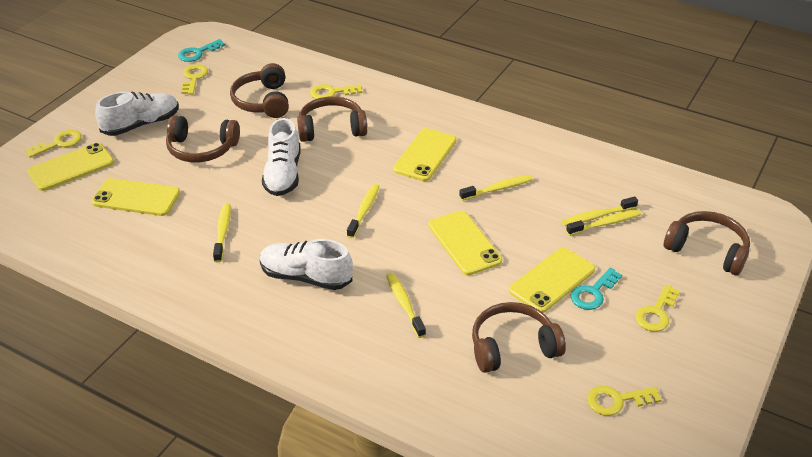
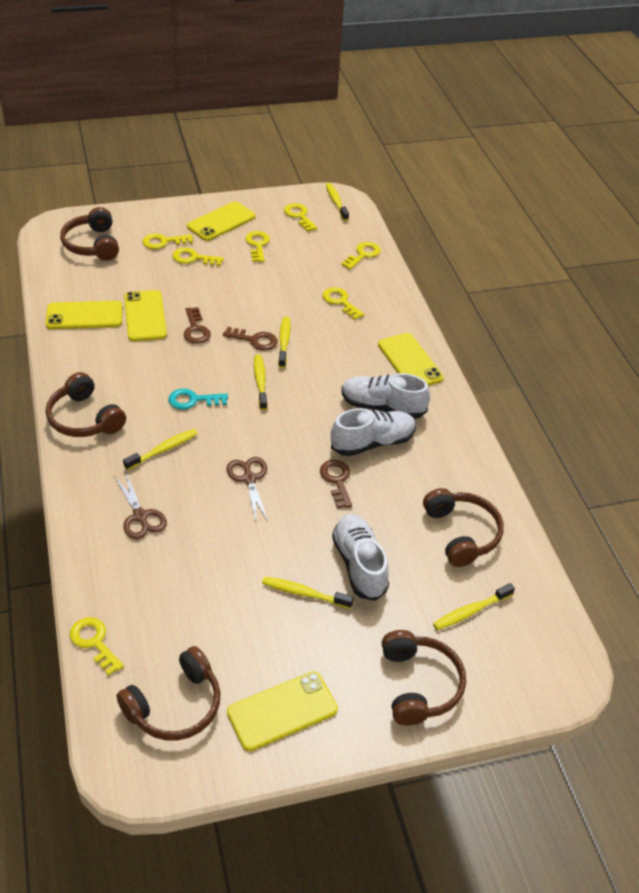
brown key: 0 -> 3
brown scissors: 0 -> 2
turquoise key: 2 -> 1
yellow key: 5 -> 7

